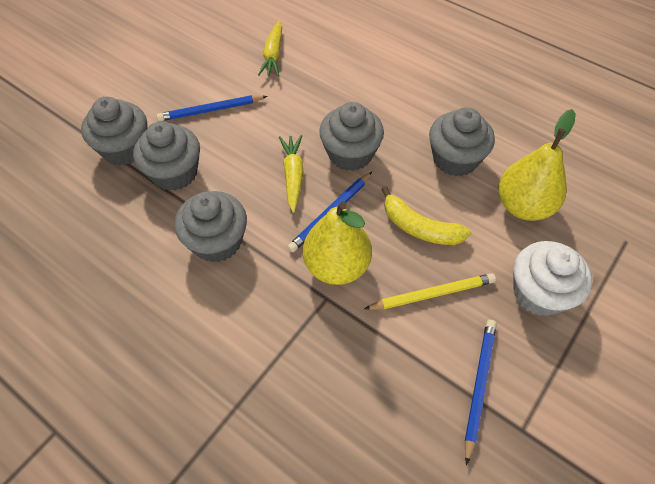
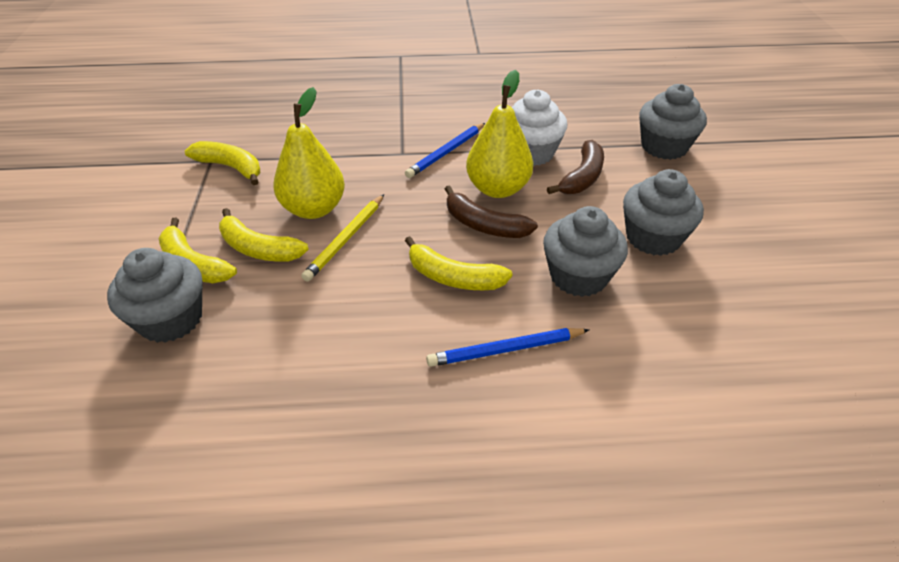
blue pencil: 3 -> 2
brown banana: 0 -> 2
grey cupcake: 5 -> 4
yellow banana: 1 -> 4
yellow carrot: 2 -> 0

